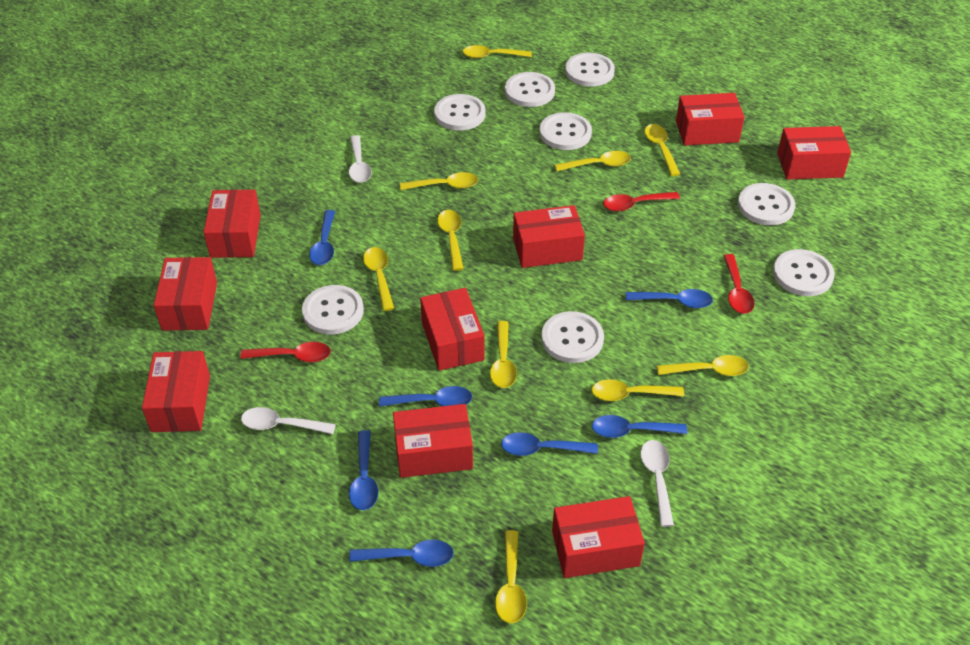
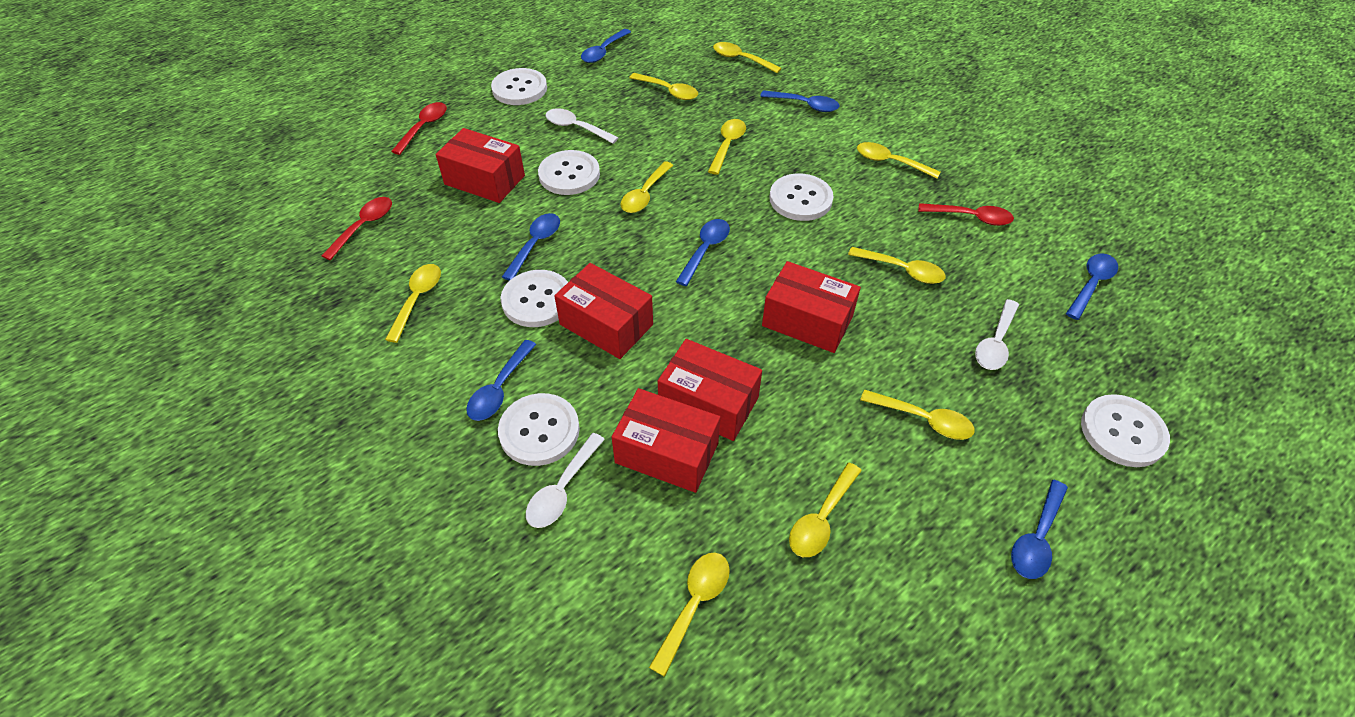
red box: 9 -> 5
white button: 8 -> 6

